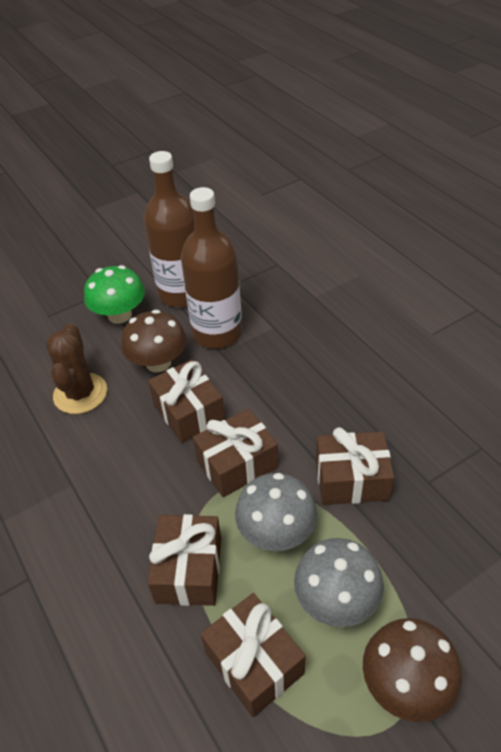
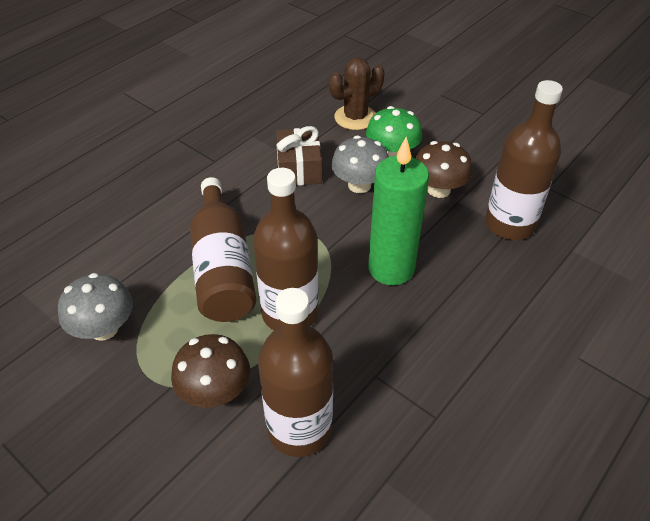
brown bottle: 2 -> 4
brown gift: 5 -> 1
green candle: 0 -> 1

